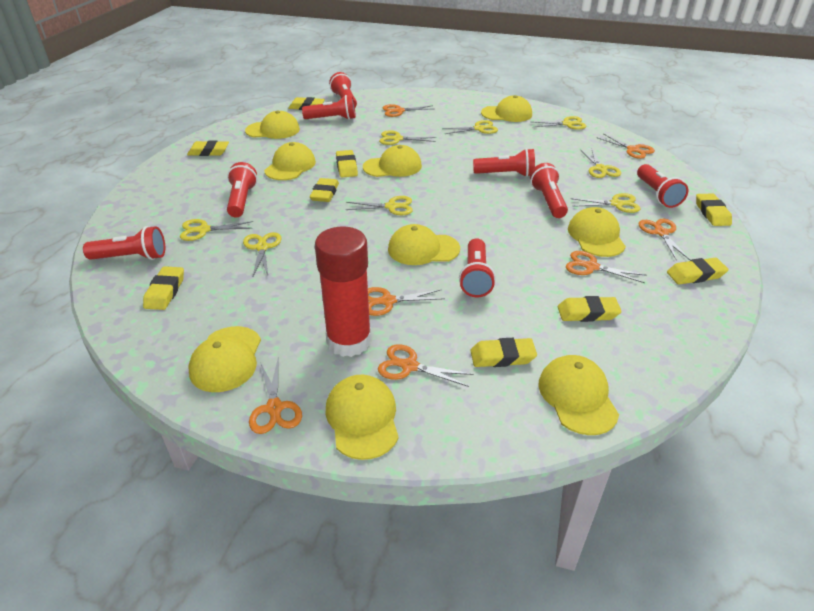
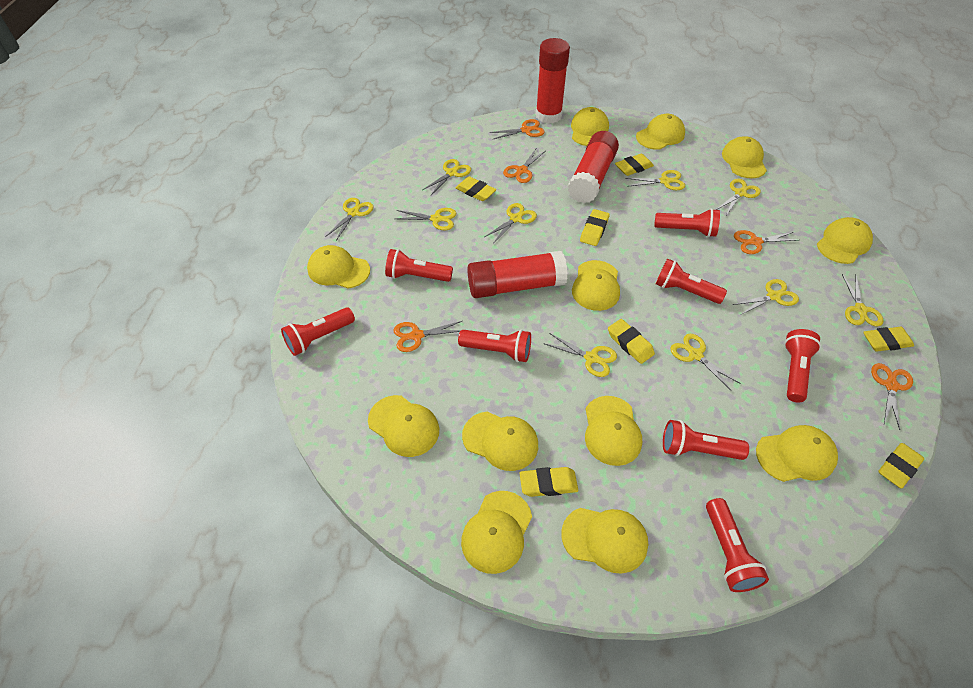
orange scissors: 7 -> 5
red glue stick: 1 -> 3
yellow cap: 9 -> 12
yellow eraser: 9 -> 7
yellow scissors: 8 -> 10

